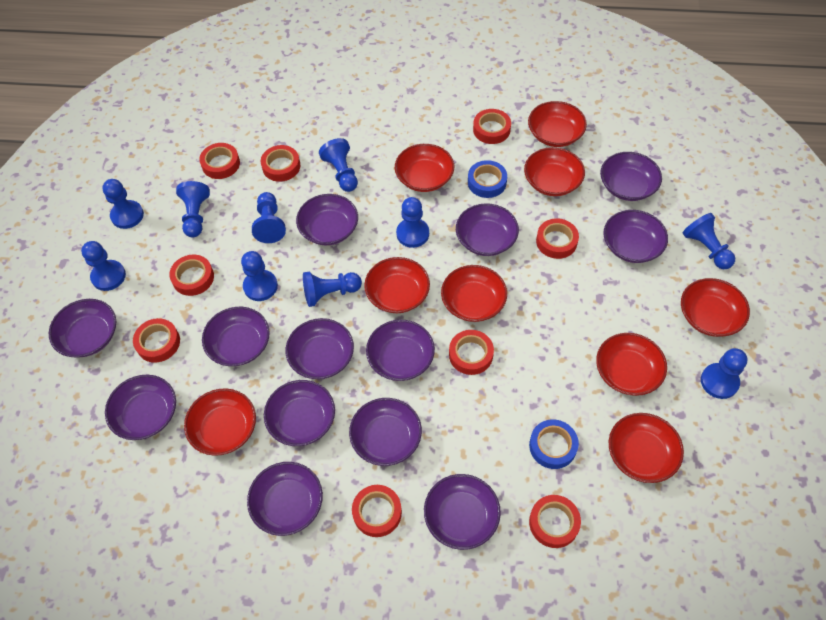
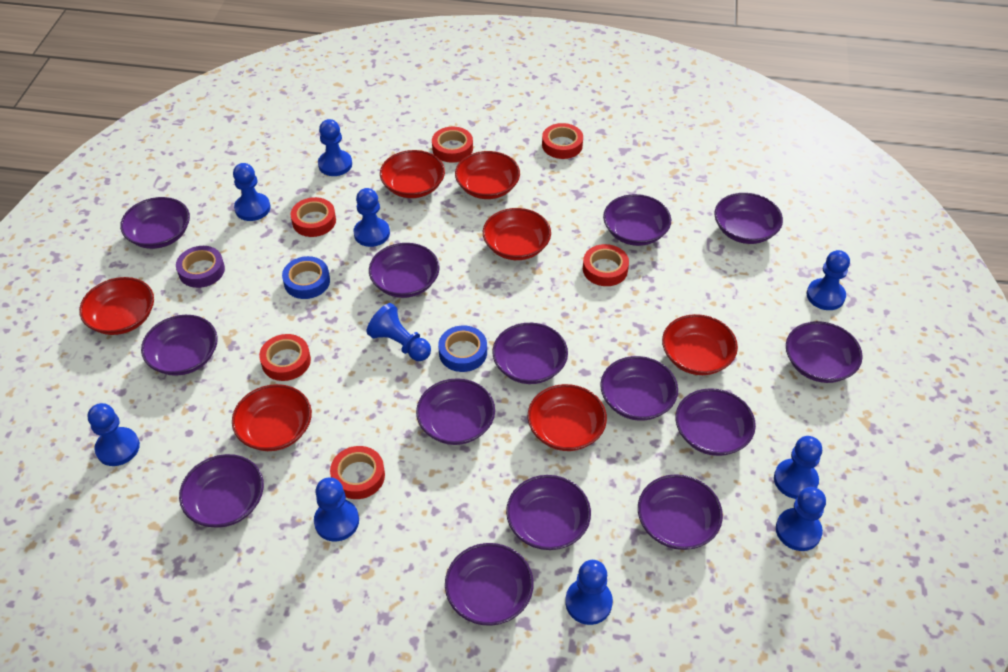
purple bowl: 13 -> 14
purple tape: 0 -> 1
red bowl: 9 -> 7
red tape: 9 -> 6

